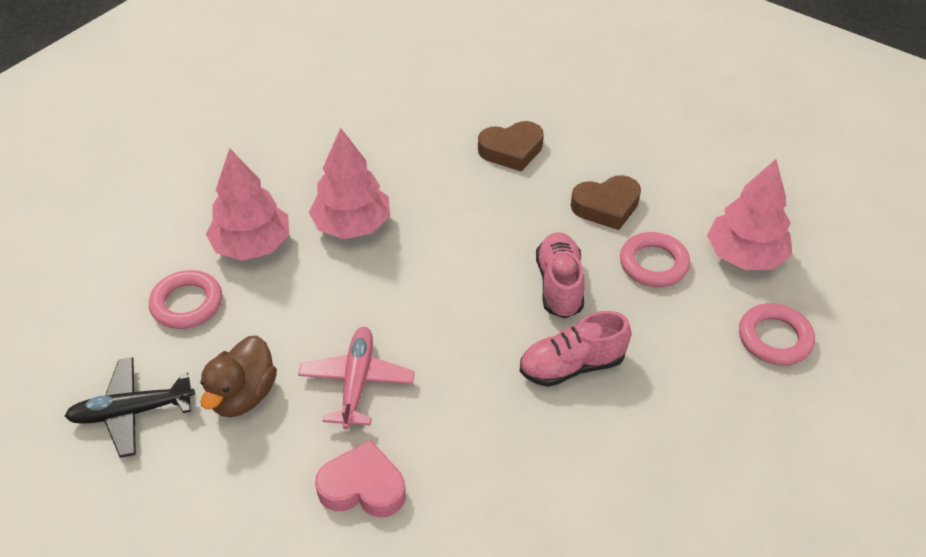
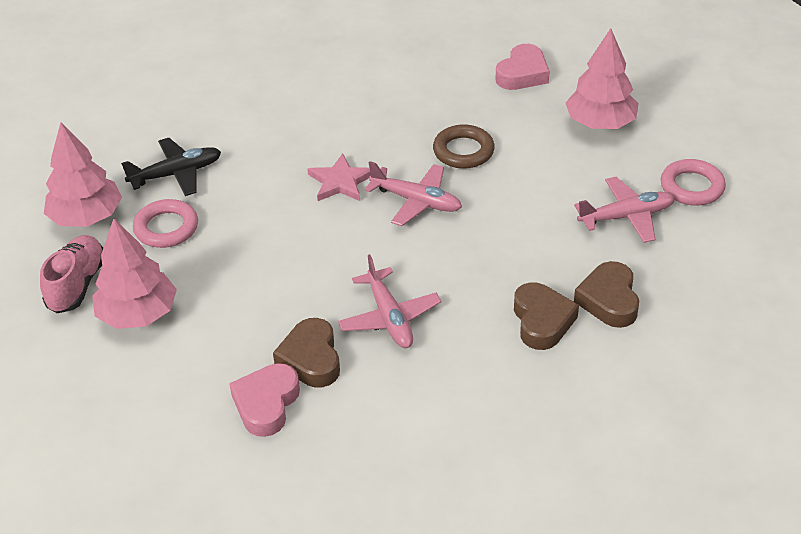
brown duck: 1 -> 0
brown heart: 2 -> 3
brown ring: 0 -> 1
pink heart: 1 -> 2
pink plane: 1 -> 3
pink ring: 3 -> 2
pink shoe: 2 -> 1
pink star: 0 -> 1

